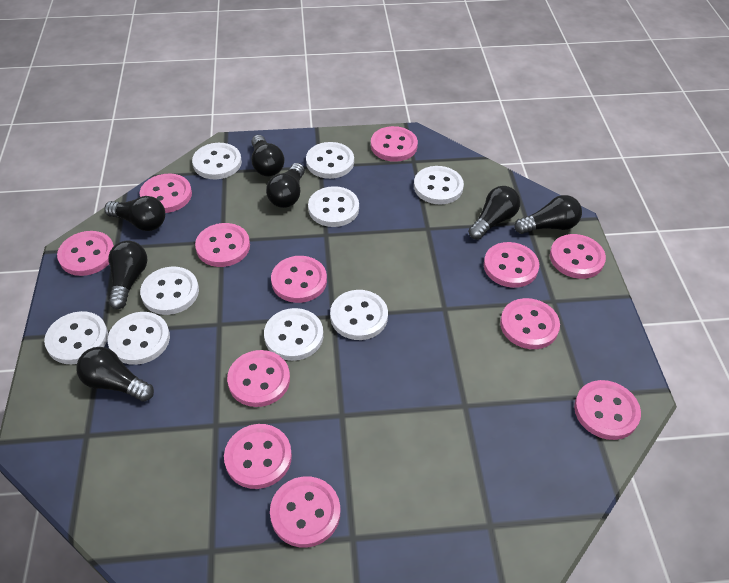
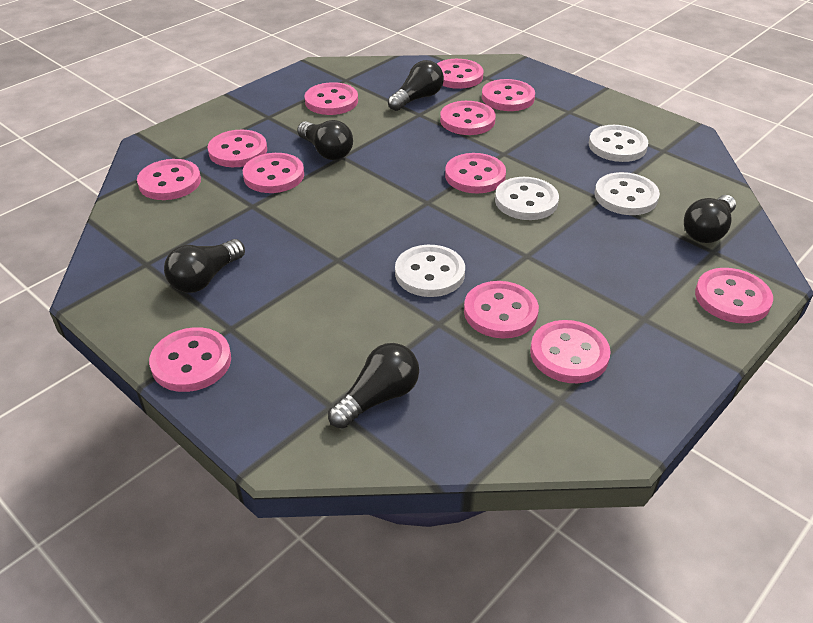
black light bulb: 7 -> 5
white button: 9 -> 4

